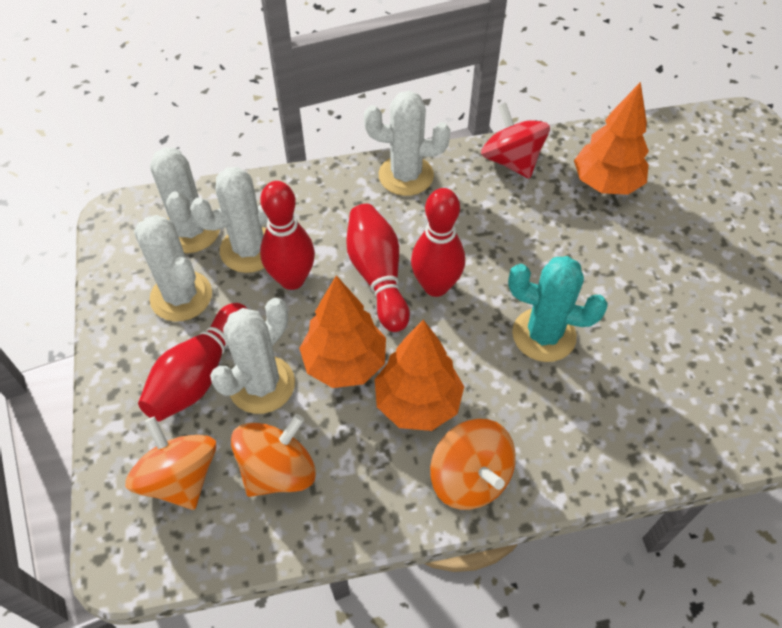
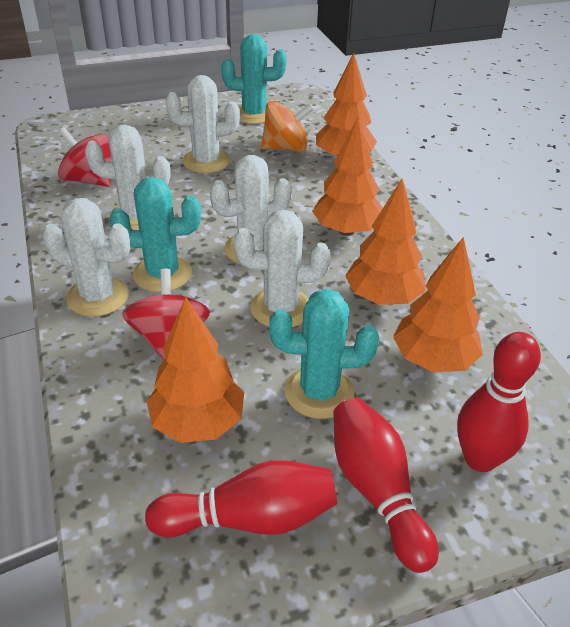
orange spinning top: 3 -> 1
orange tree: 3 -> 5
red bowling pin: 4 -> 3
red spinning top: 1 -> 2
turquoise cactus: 1 -> 3

